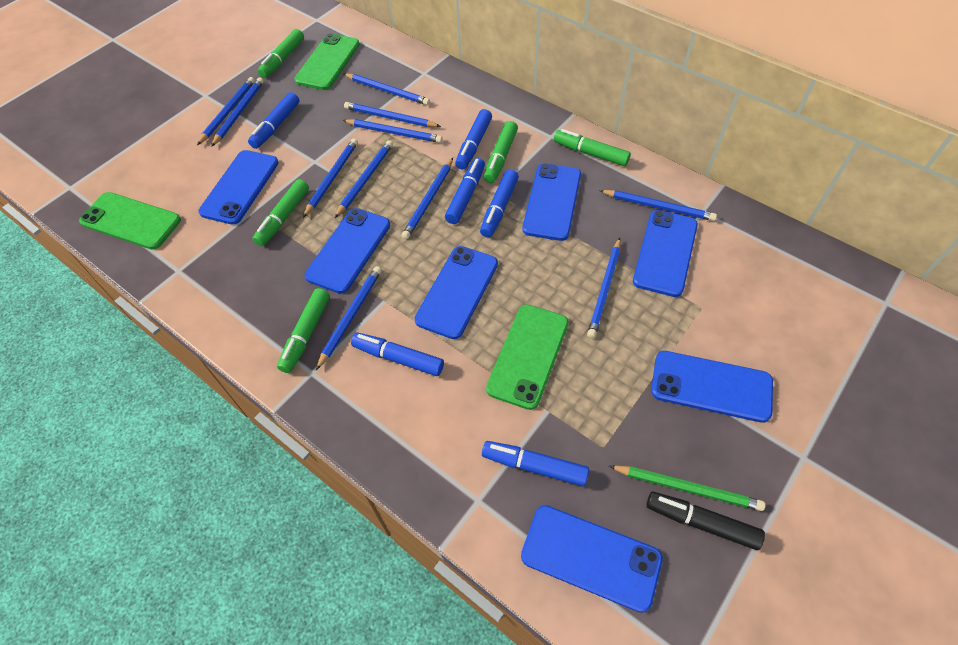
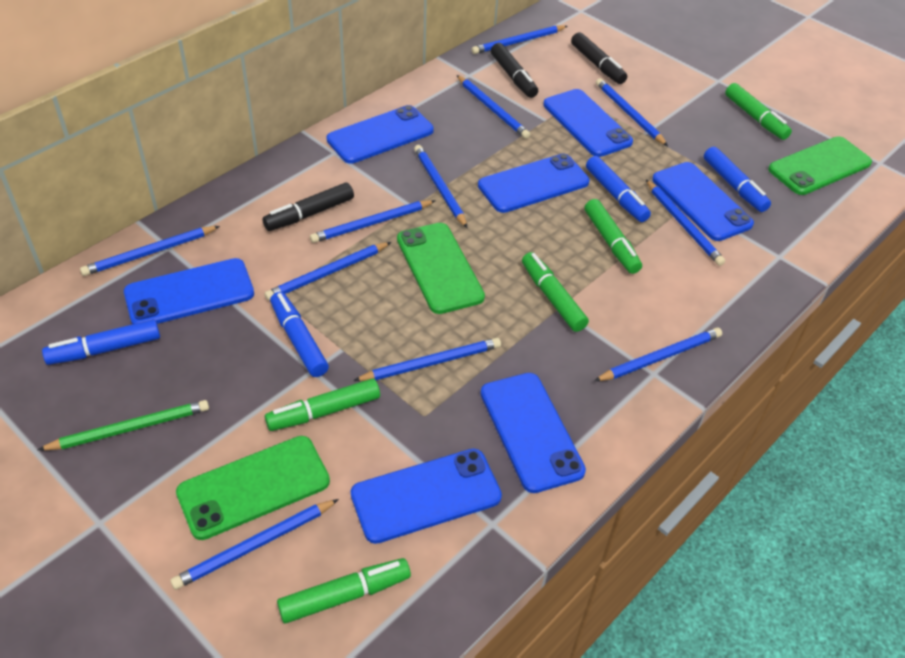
black marker: 1 -> 3
blue marker: 6 -> 4

